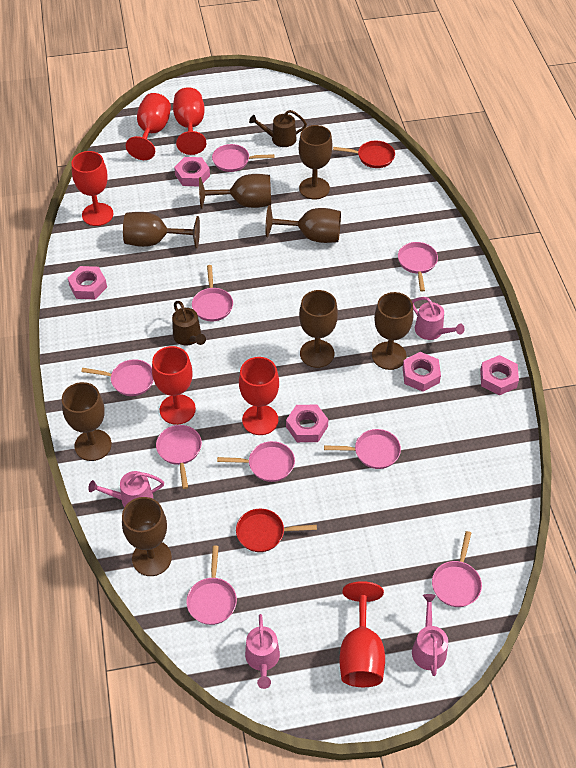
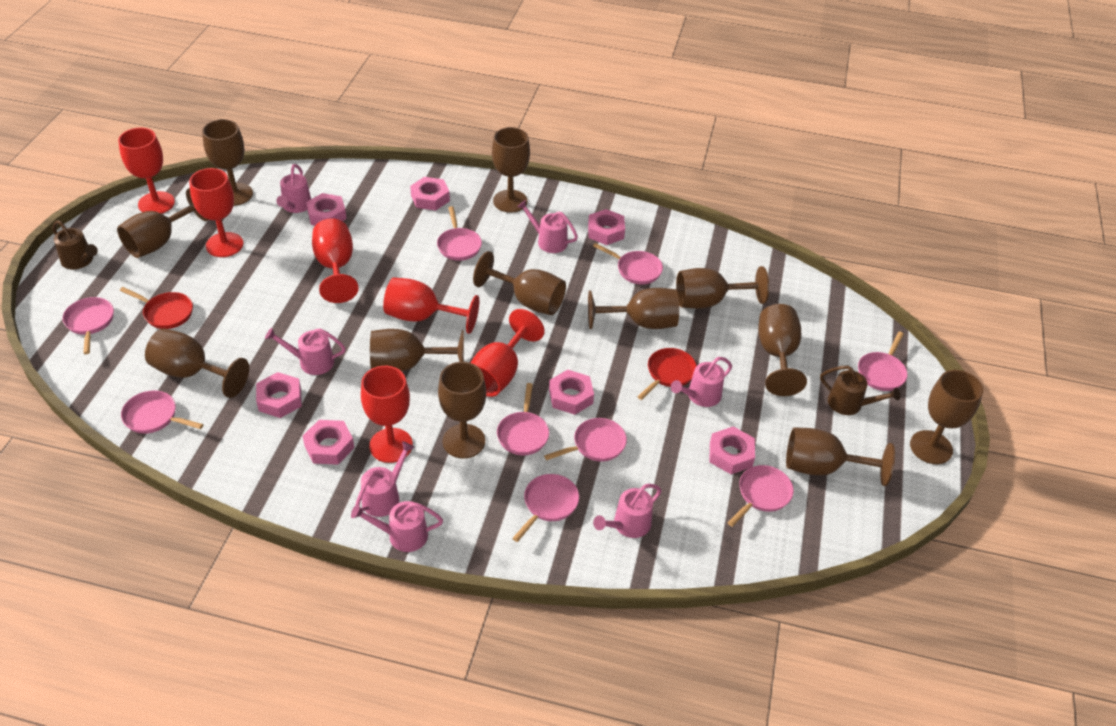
brown goblet: 8 -> 12
pink nut: 5 -> 7
pink watering can: 4 -> 7

